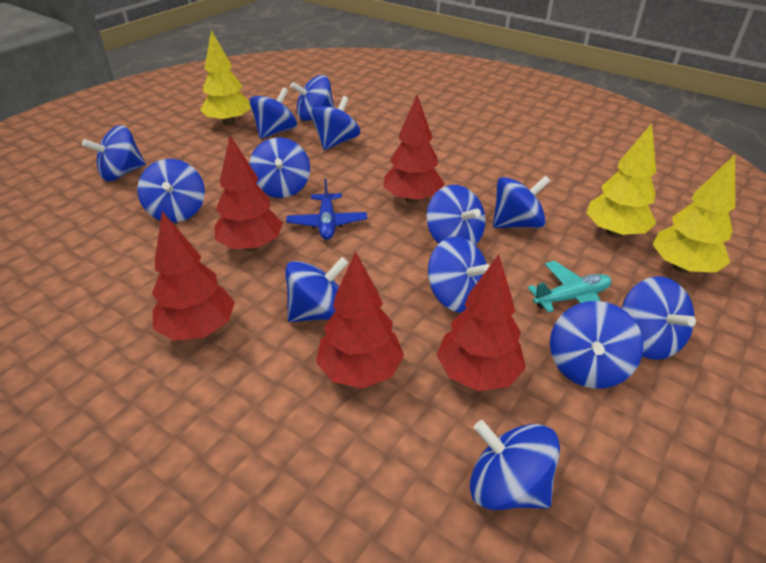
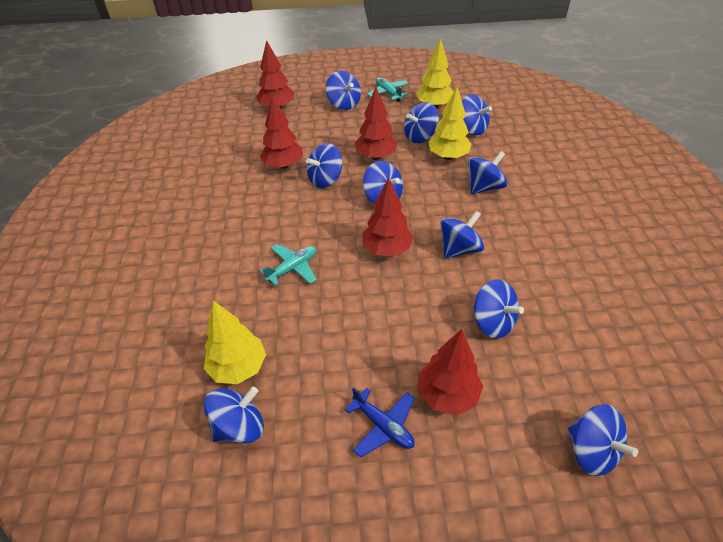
blue spinning top: 13 -> 10
turquoise plane: 1 -> 2

